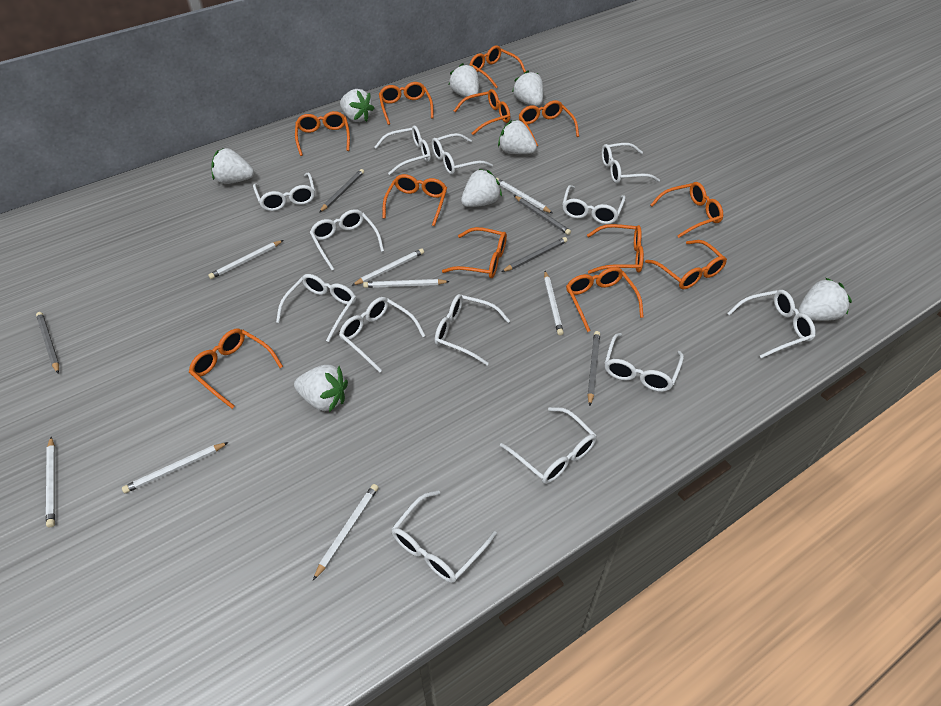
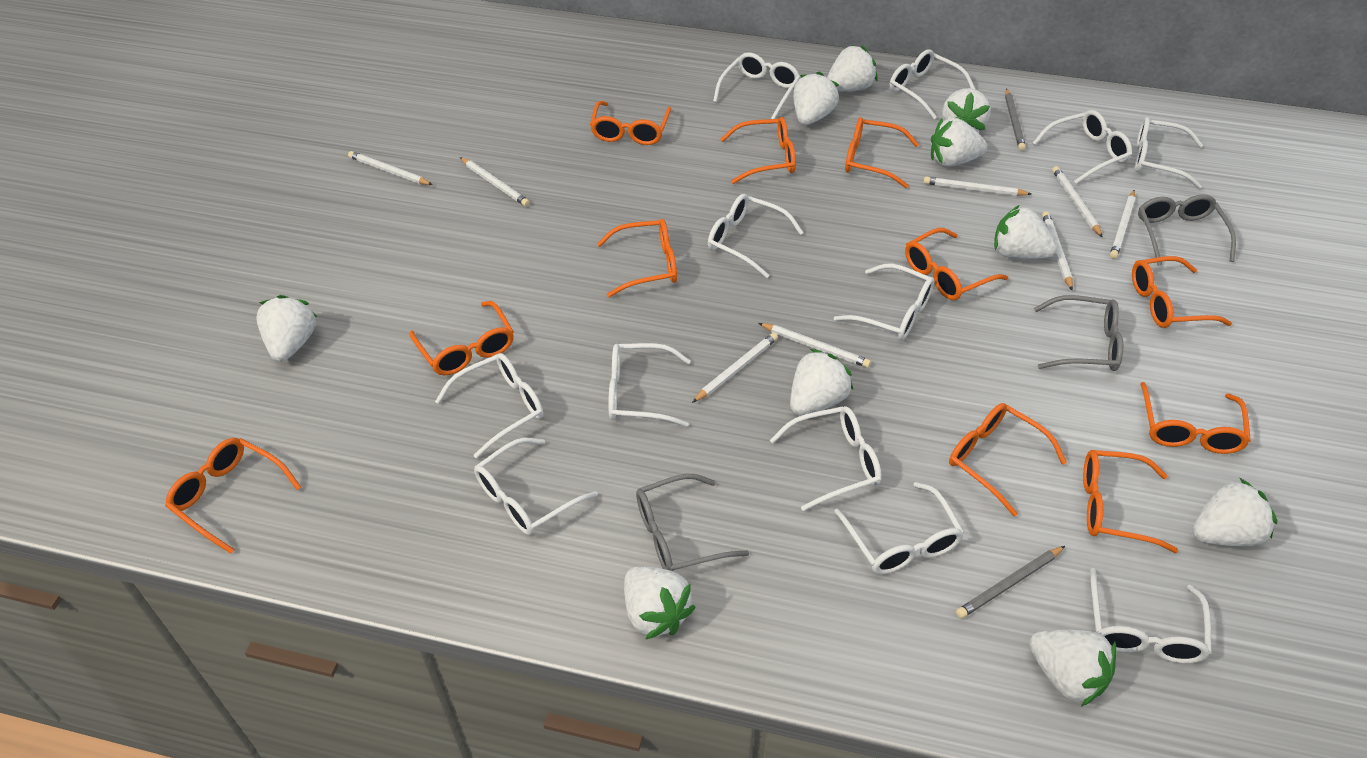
grey glasses: 0 -> 3
grey pencil: 5 -> 2
orange glasses: 12 -> 11
white glasses: 13 -> 12
white strawberry: 8 -> 10

